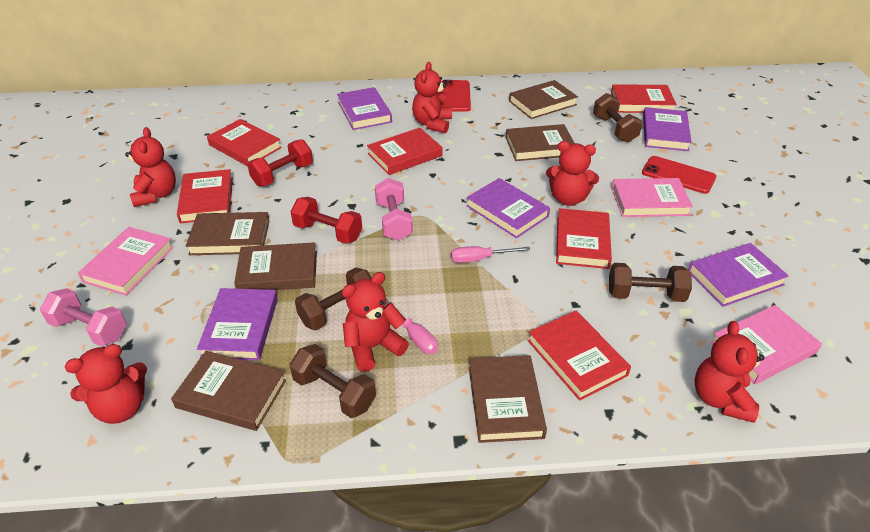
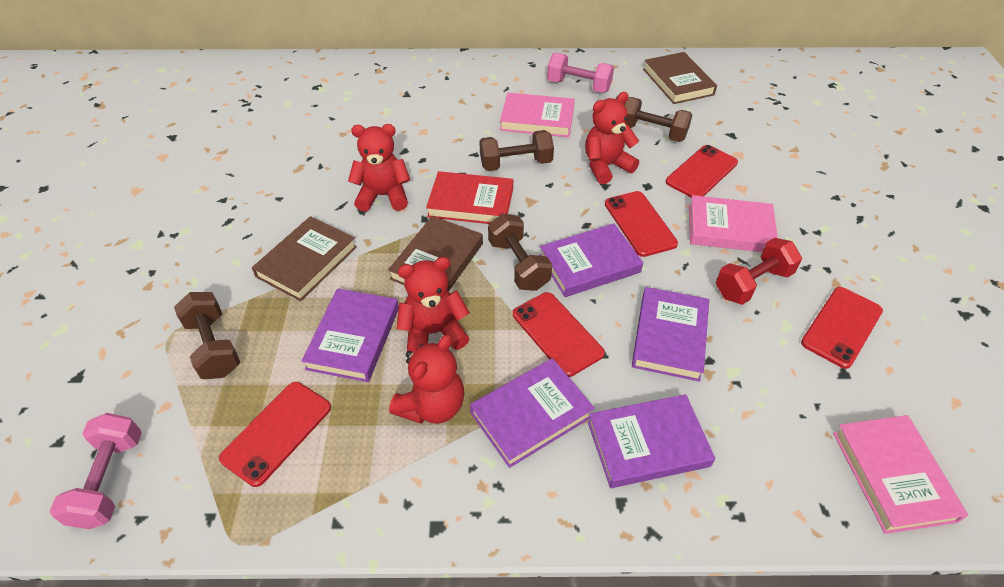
brown book: 6 -> 3
pink screwdriver: 2 -> 0
red book: 6 -> 1
red dumbbell: 2 -> 1
red phone: 2 -> 5
red teddy bear: 6 -> 4

